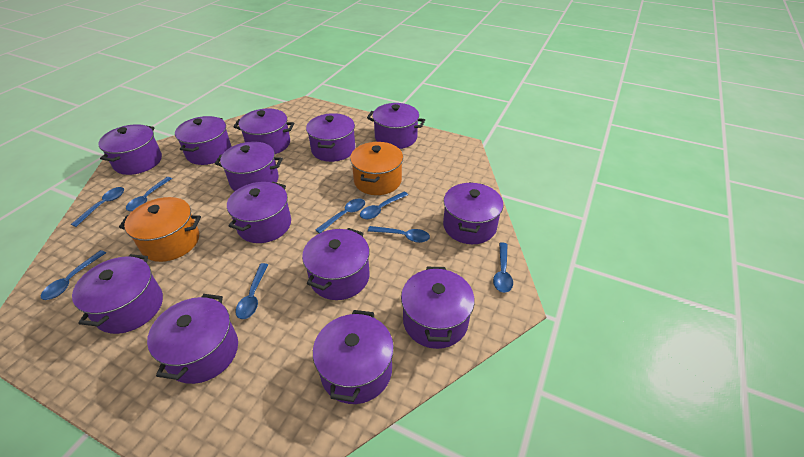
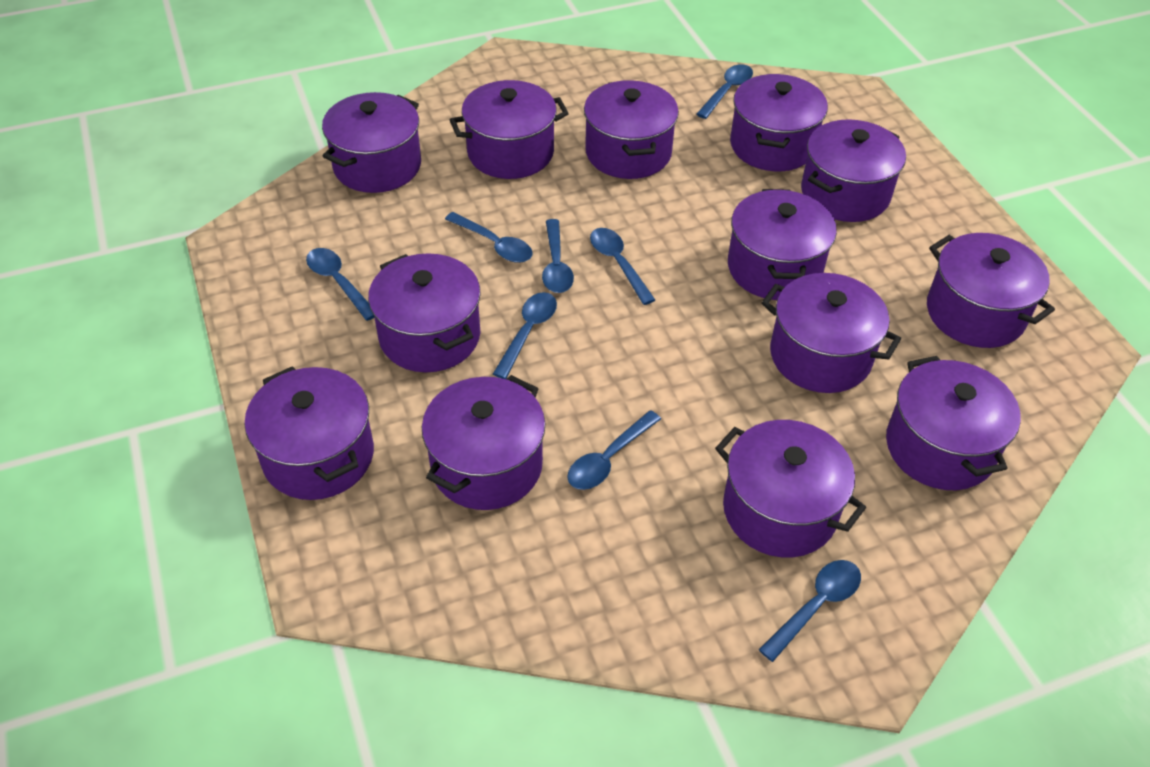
orange pot: 2 -> 0

